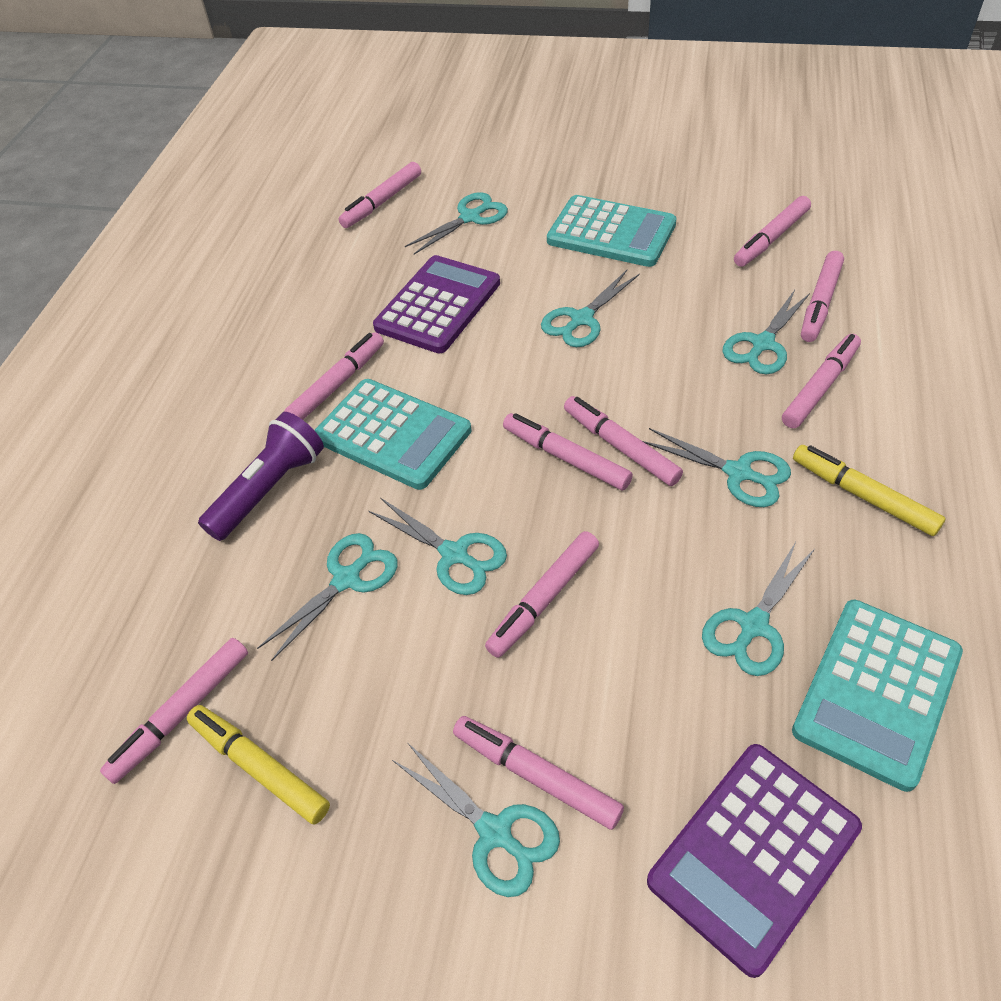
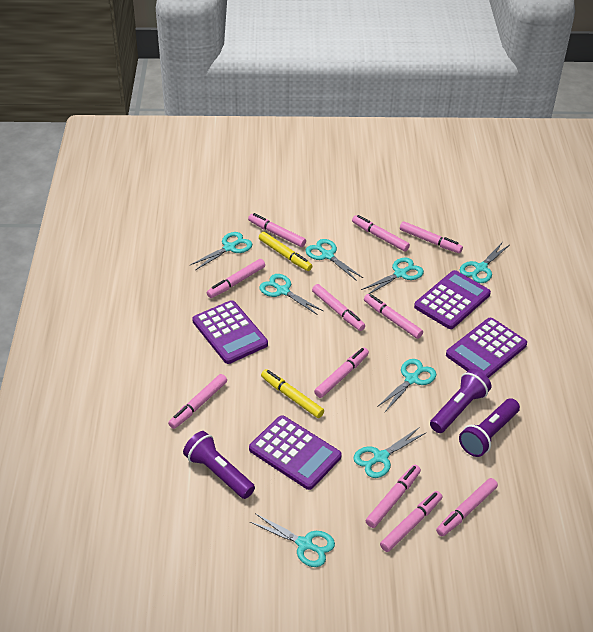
pink marker: 10 -> 11
purple calculator: 2 -> 4
purple flashlight: 1 -> 3
turquoise calculator: 3 -> 0

